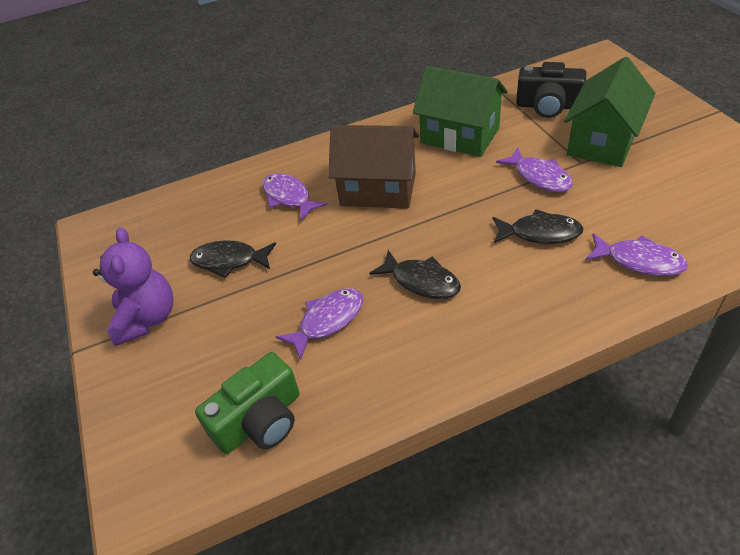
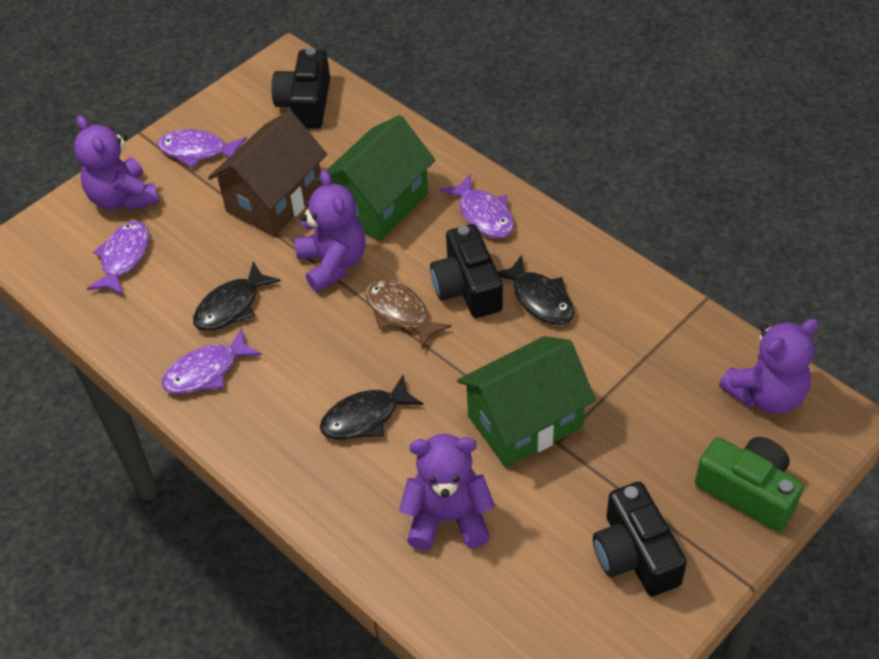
black camera: 1 -> 3
brown fish: 0 -> 1
purple teddy bear: 1 -> 4

